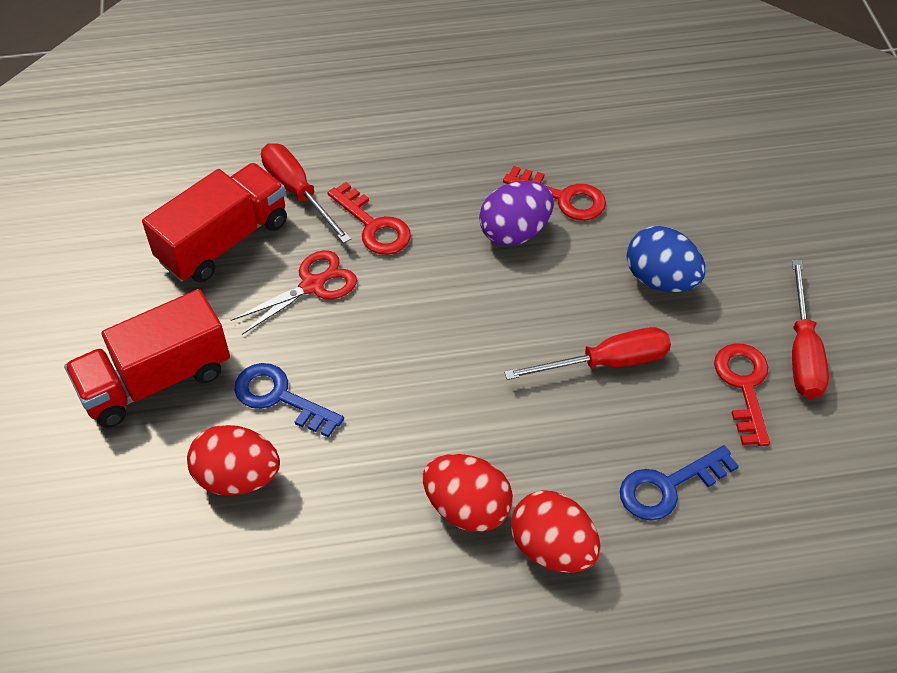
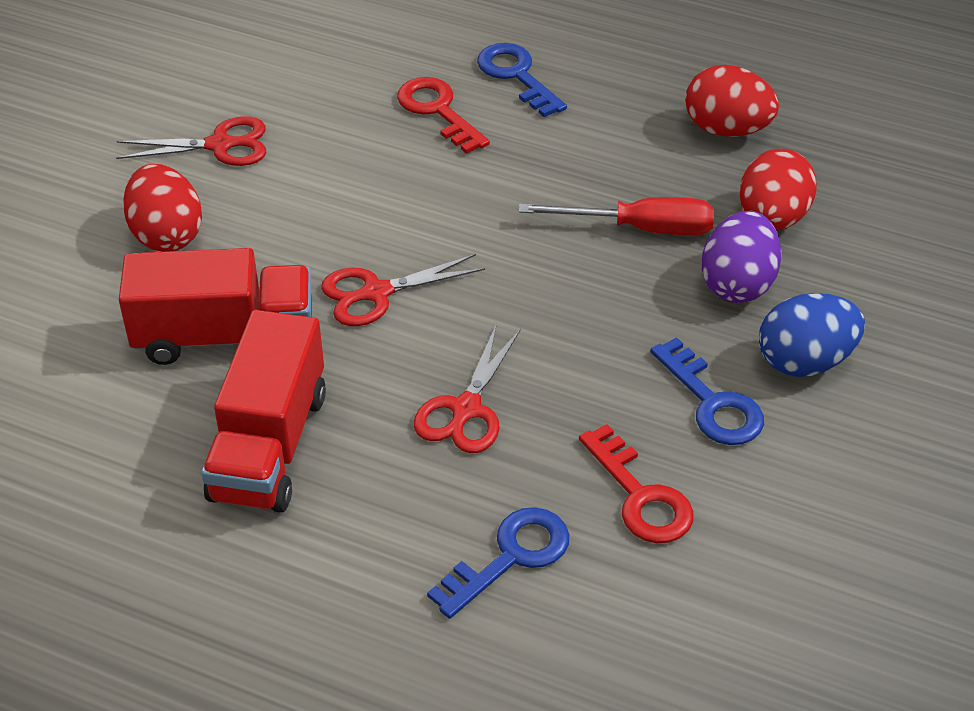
blue key: 2 -> 3
red key: 3 -> 2
red scissors: 1 -> 3
red screwdriver: 3 -> 1

